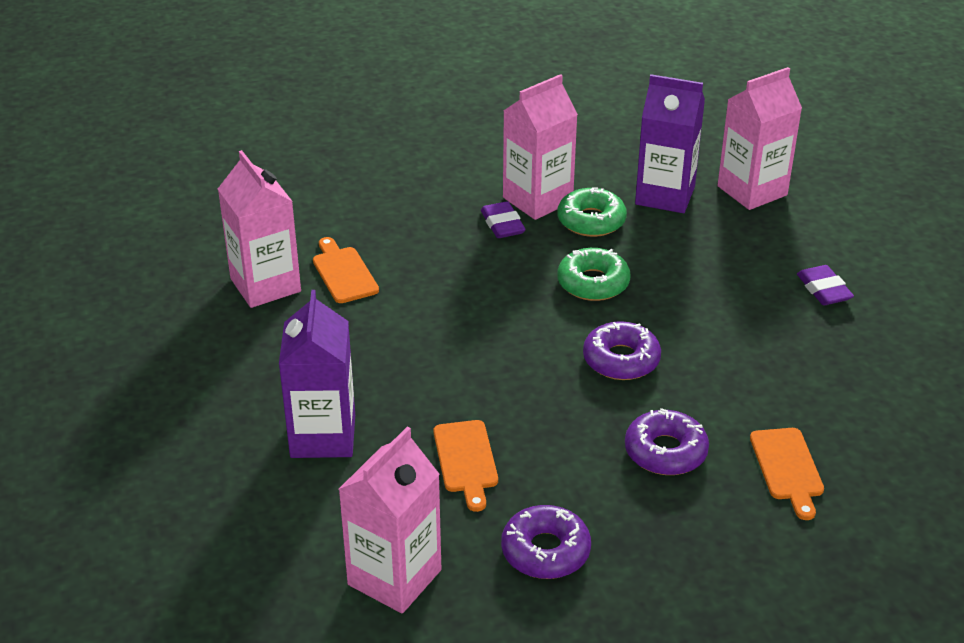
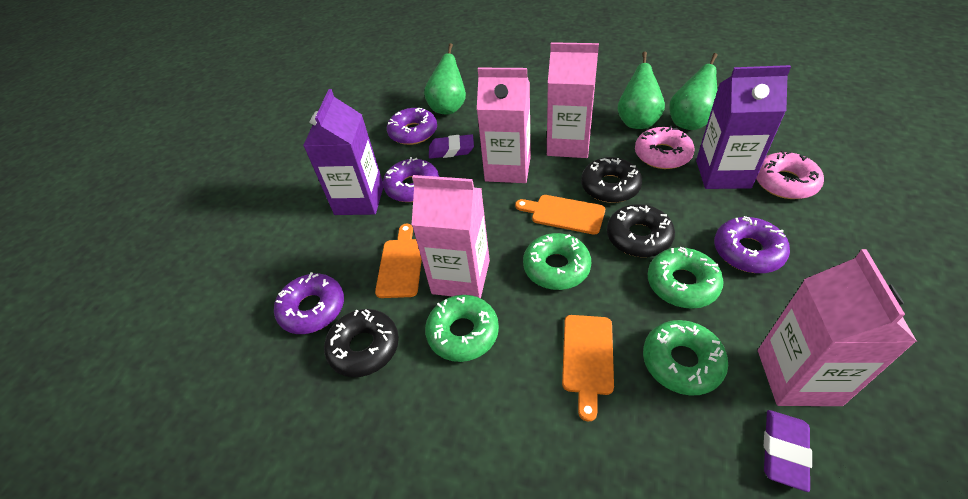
black donut: 0 -> 3
green donut: 2 -> 4
green pear: 0 -> 3
pink donut: 0 -> 2
purple donut: 3 -> 4

